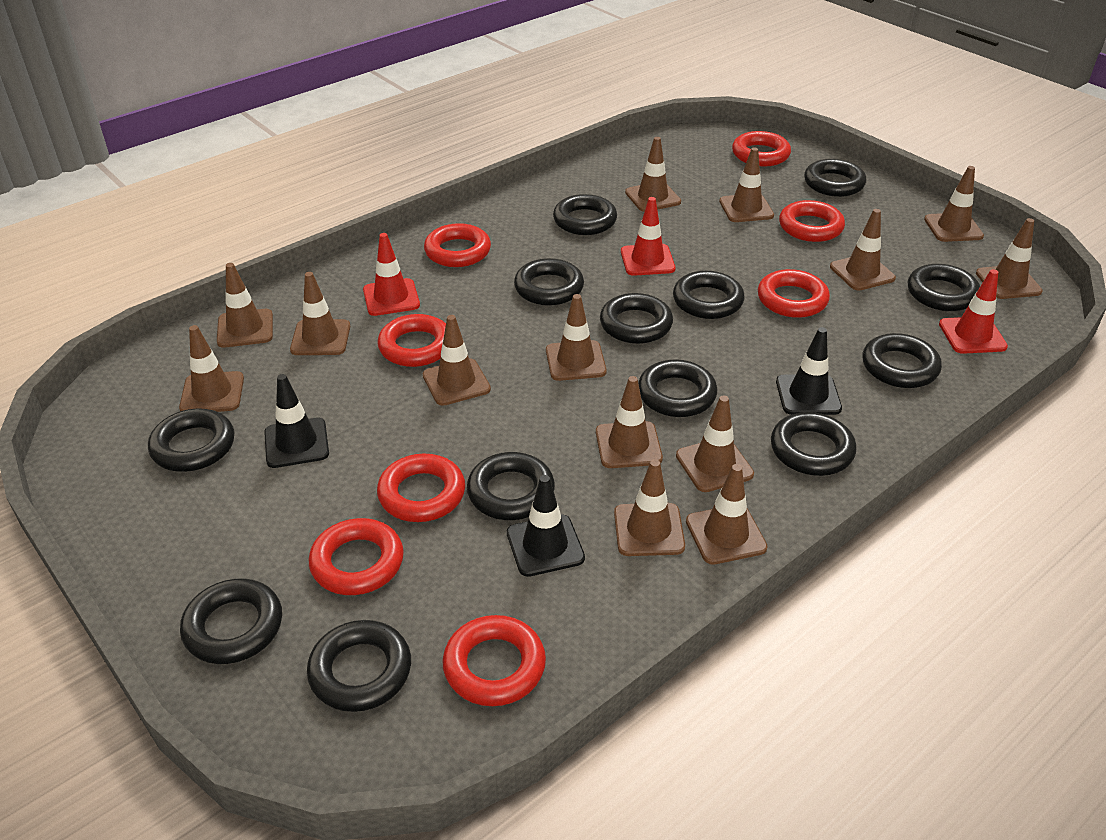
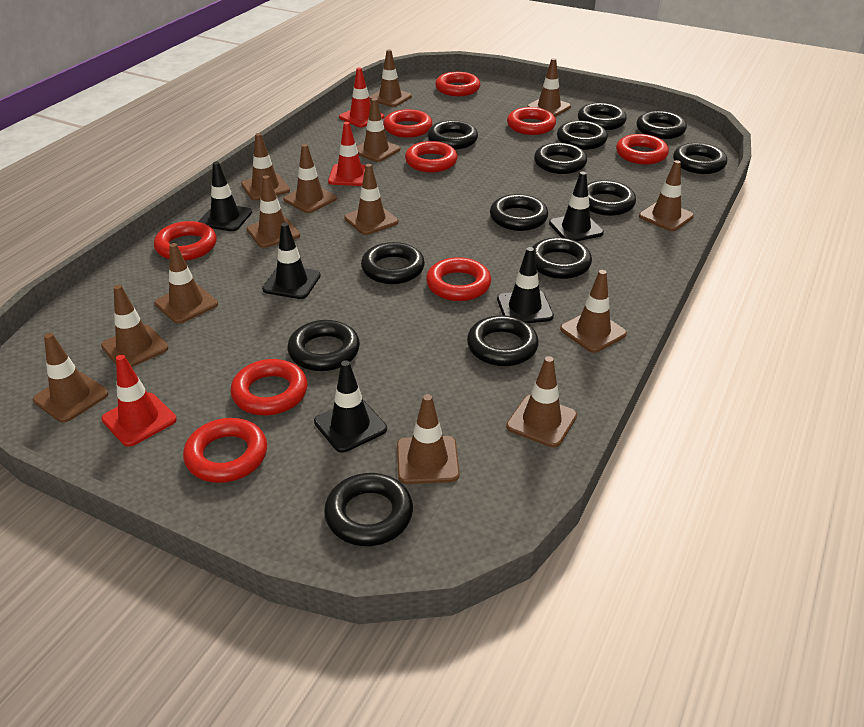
black traffic cone: 3 -> 5
red ring: 8 -> 9

